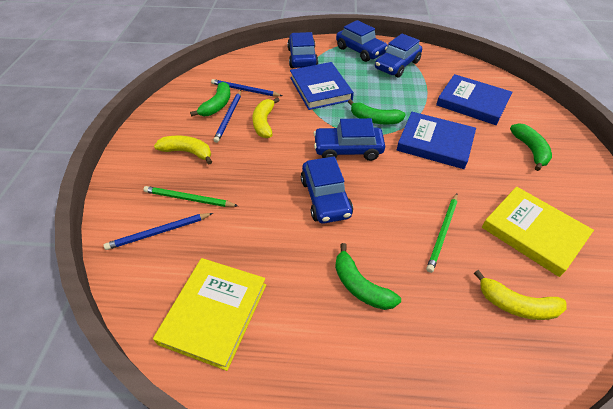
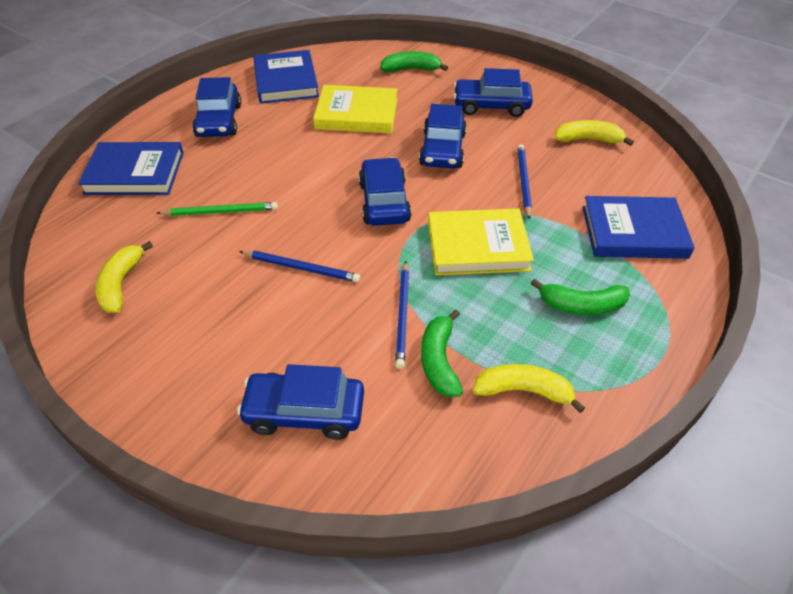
green banana: 4 -> 3
green pencil: 2 -> 1

